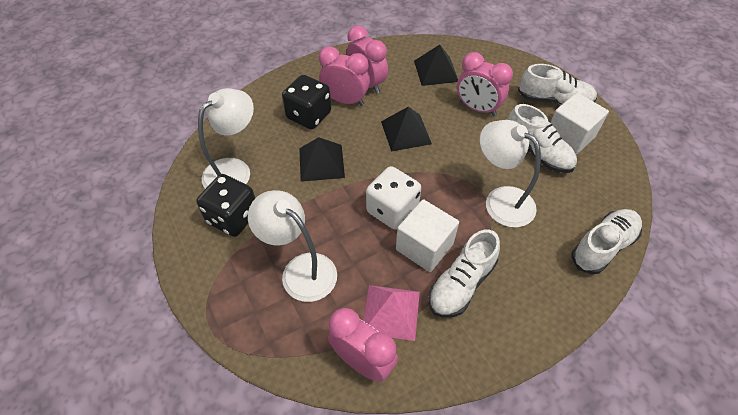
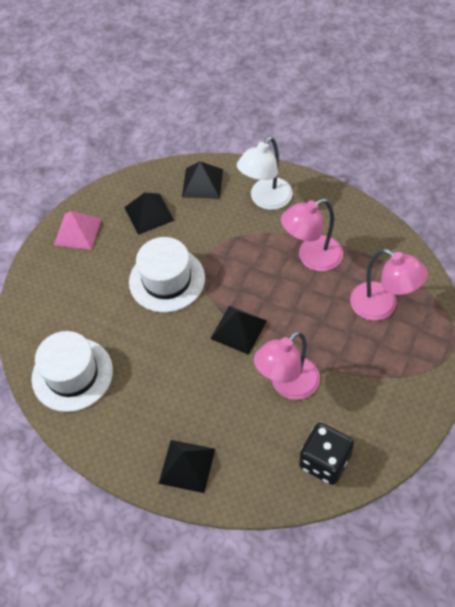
black dice: 2 -> 1
black pyramid: 3 -> 4
pink clock: 4 -> 0
pink lamp: 0 -> 3
white cube: 2 -> 0
white dice: 1 -> 0
white hat: 0 -> 2
white lamp: 3 -> 1
white shoe: 4 -> 0

